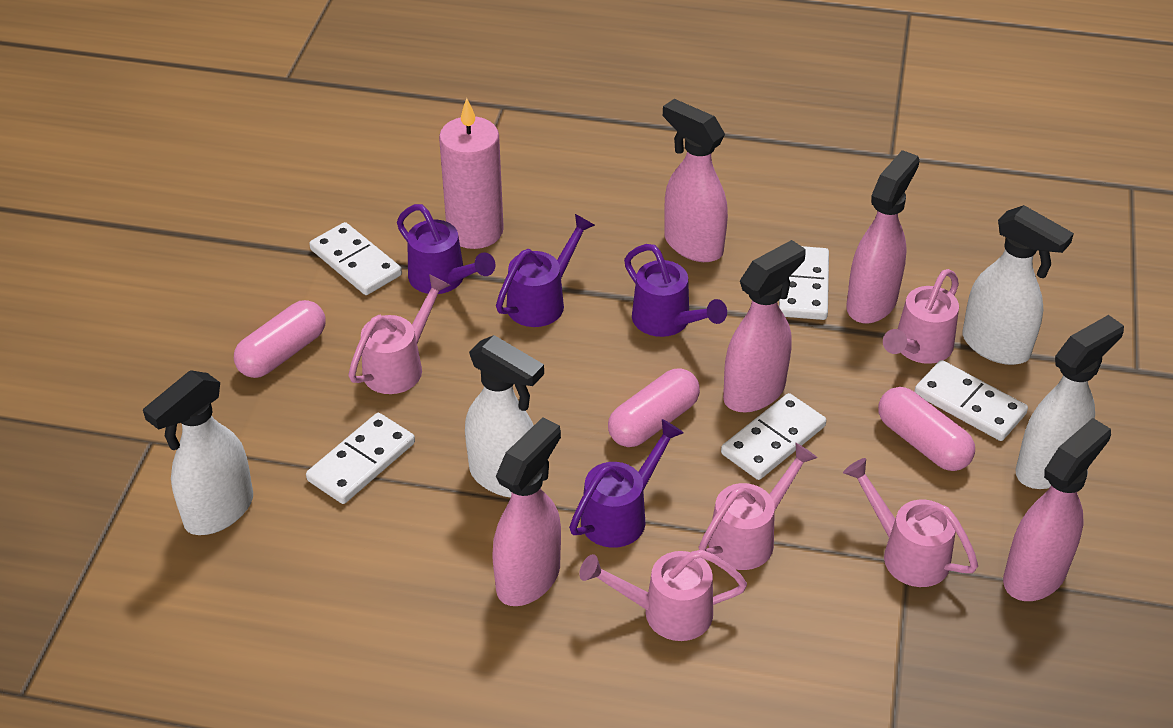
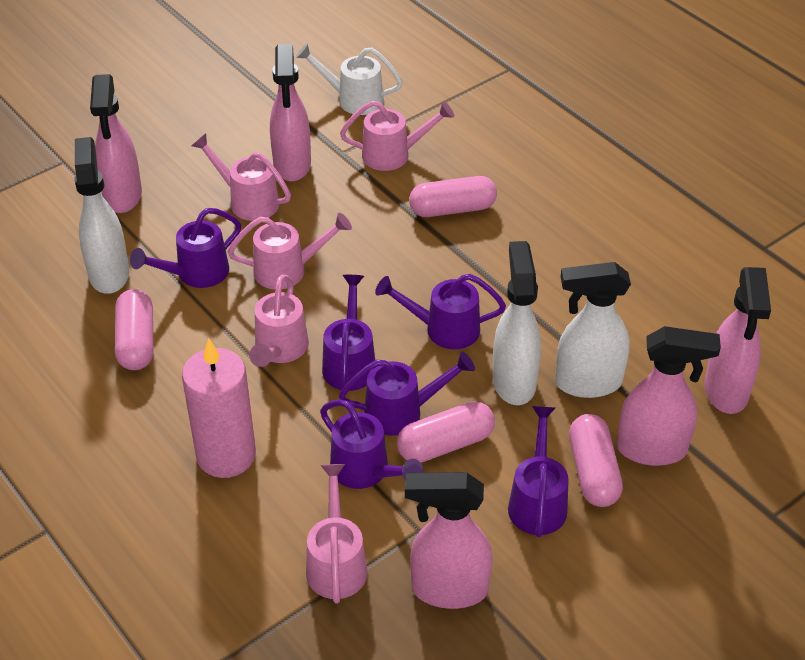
pink capsule: 3 -> 4
purple watering can: 4 -> 6
white domino: 5 -> 0
white spray bottle: 4 -> 3
white watering can: 0 -> 1

